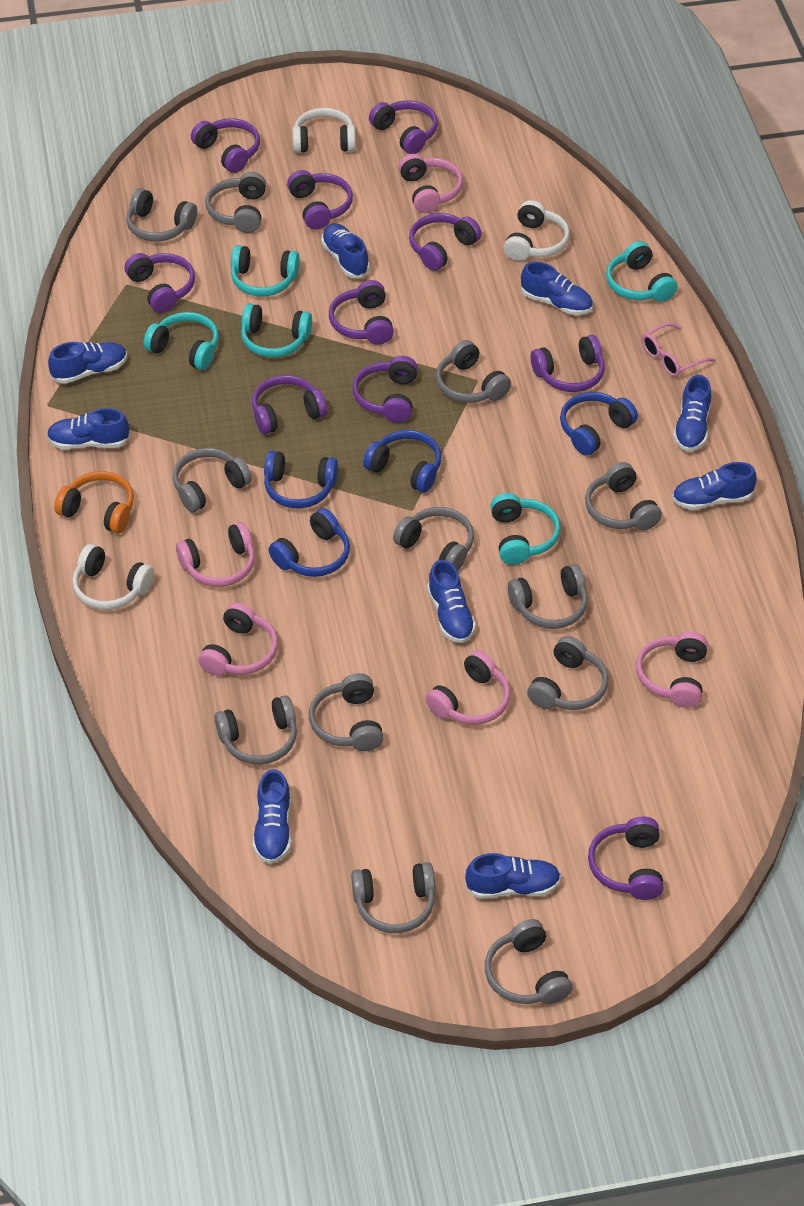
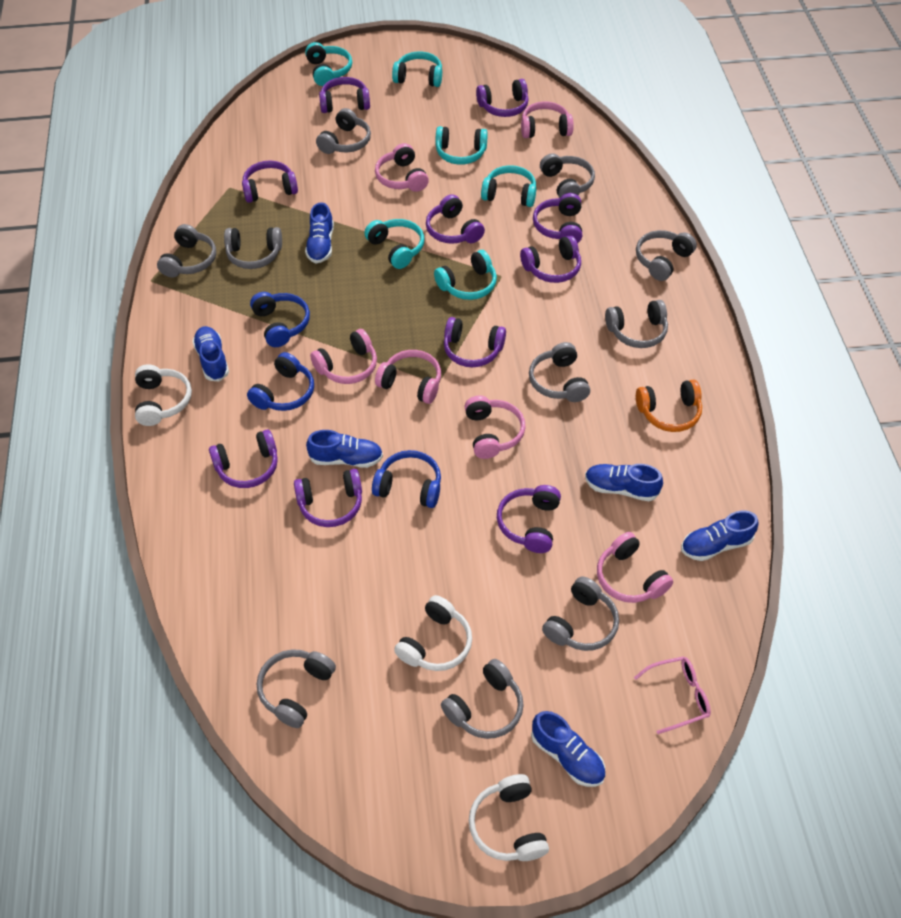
blue headphones: 4 -> 3
blue shoe: 9 -> 6
grey headphones: 12 -> 10
pink headphones: 5 -> 6
turquoise headphones: 5 -> 6

